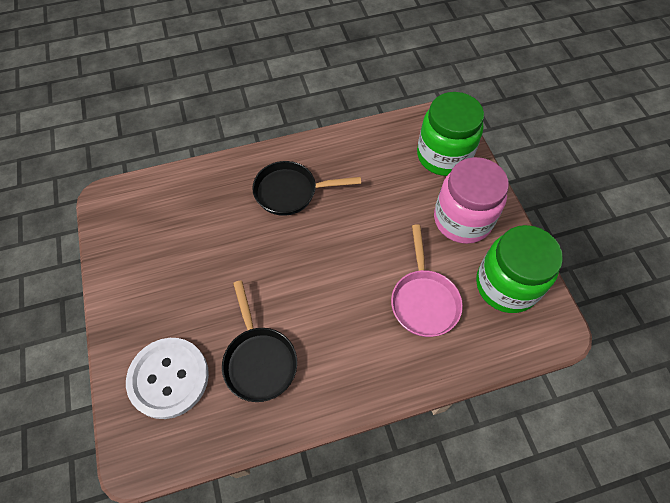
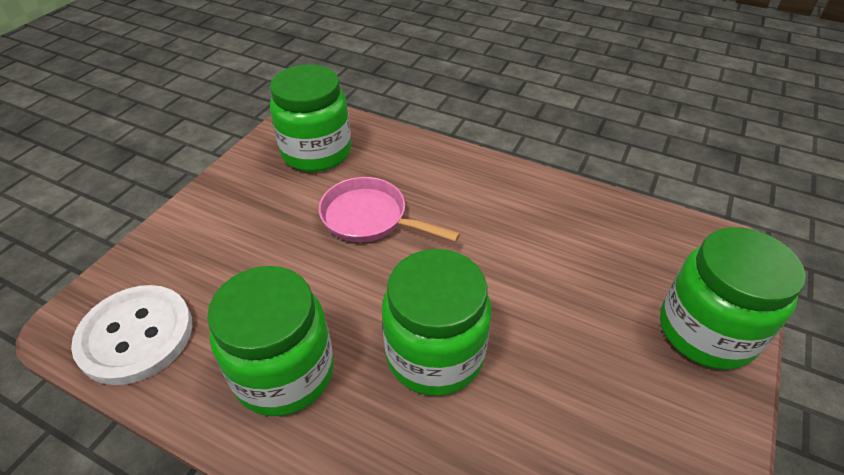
black pan: 2 -> 0
green jar: 2 -> 4
pink jar: 1 -> 0

